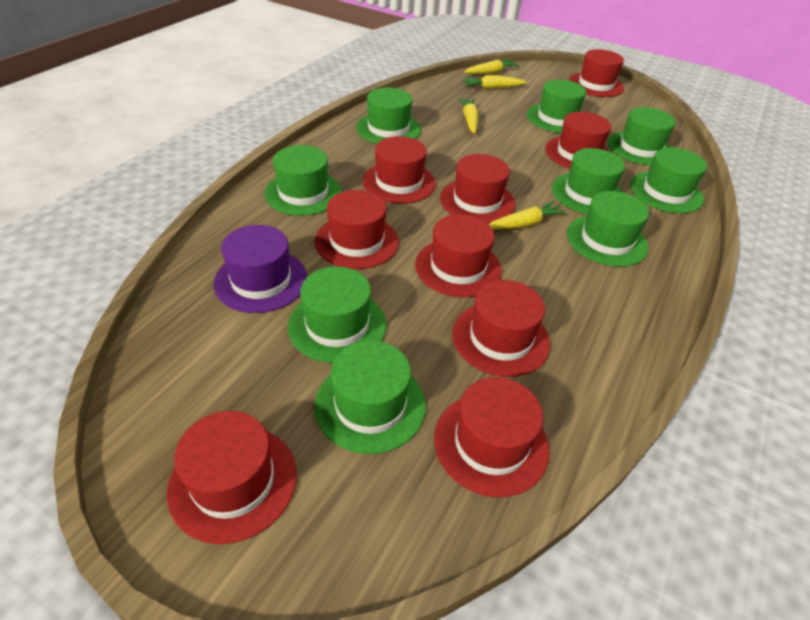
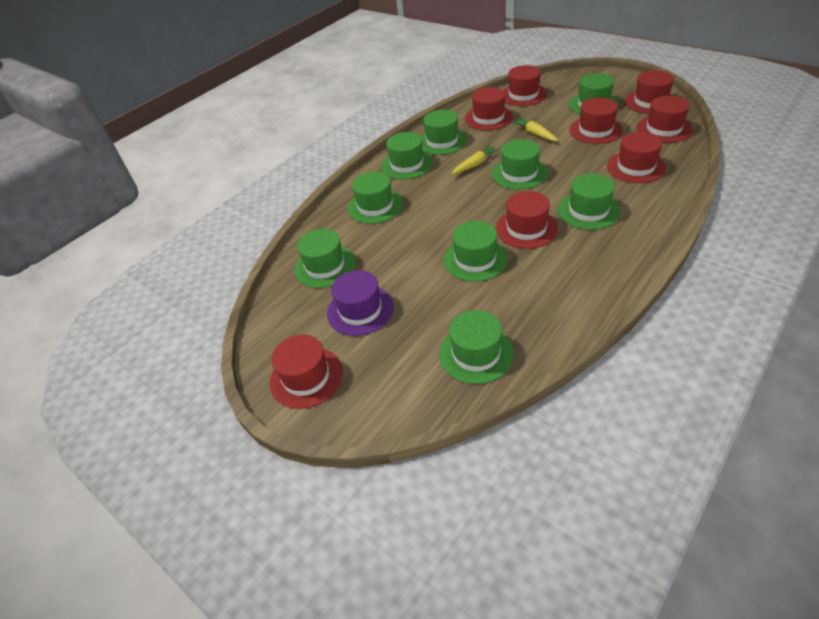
red hat: 9 -> 8
yellow carrot: 4 -> 2

